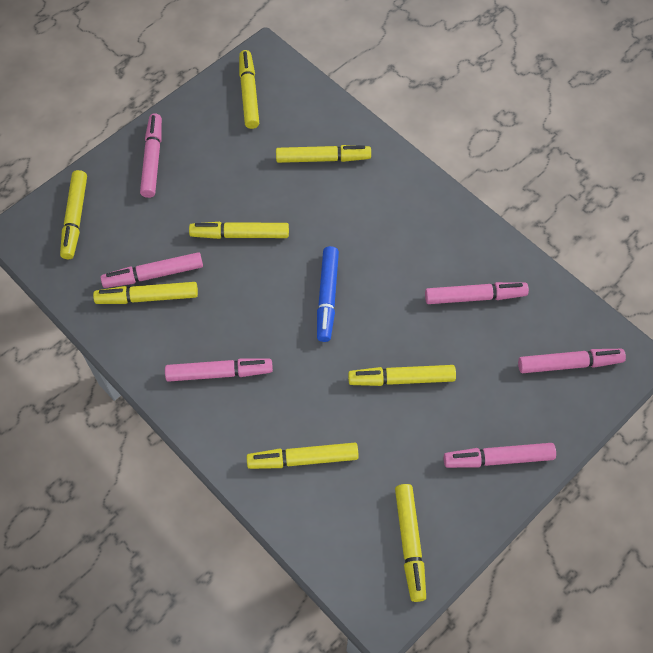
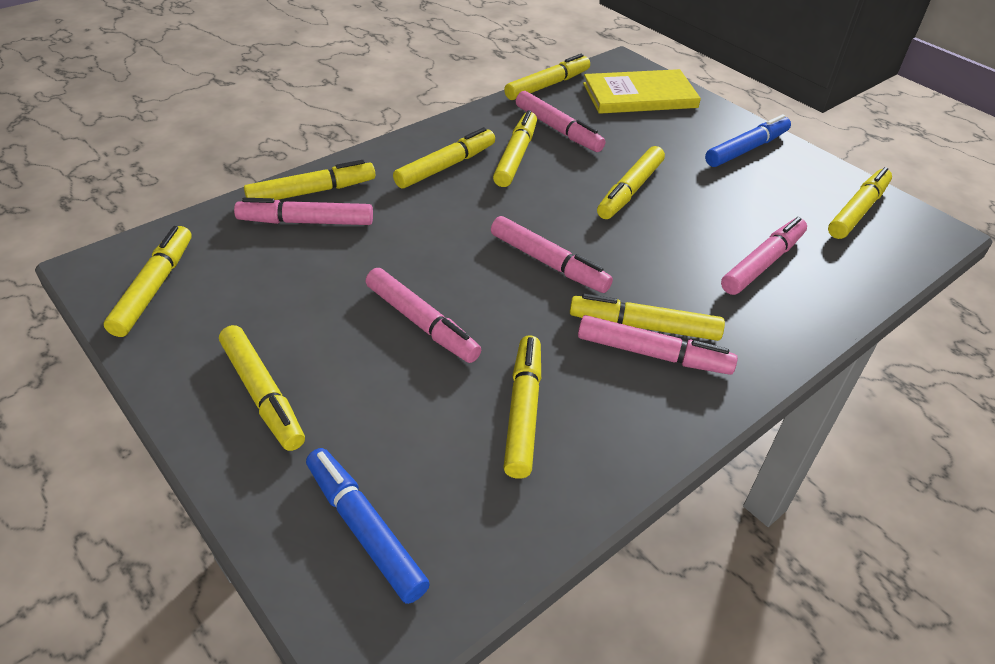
blue marker: 1 -> 2
yellow book: 0 -> 1
yellow marker: 8 -> 10

